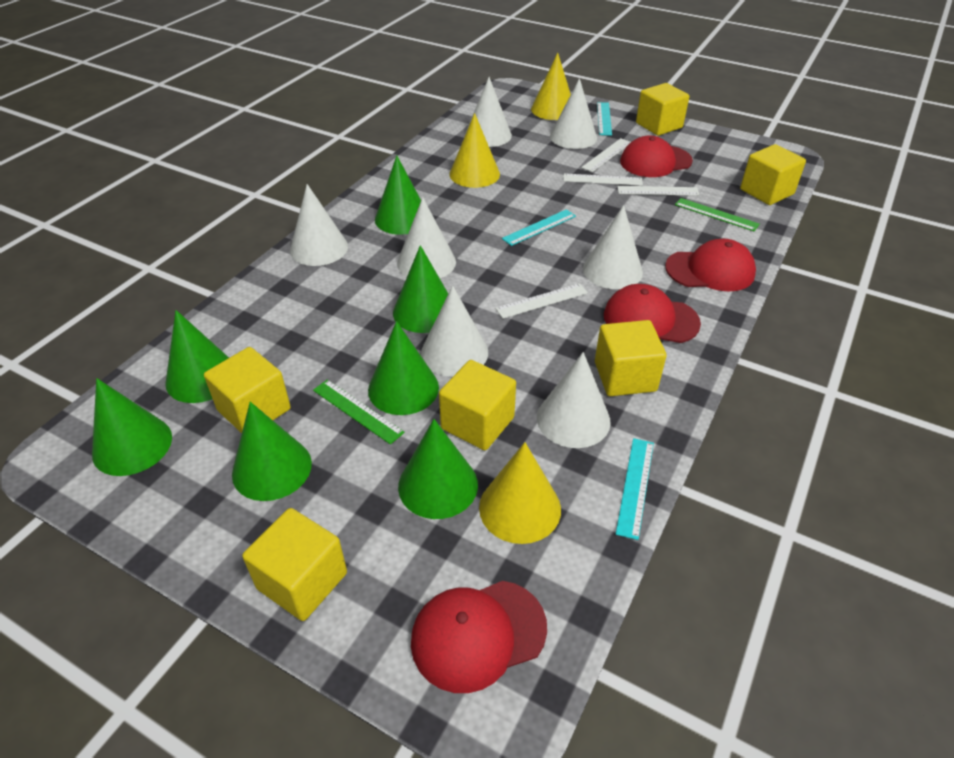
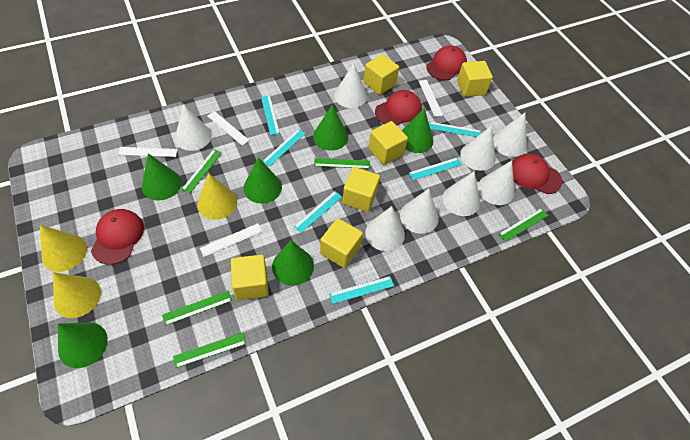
green cone: 7 -> 6
green ruler: 2 -> 5
turquoise ruler: 3 -> 6
white cone: 7 -> 8

